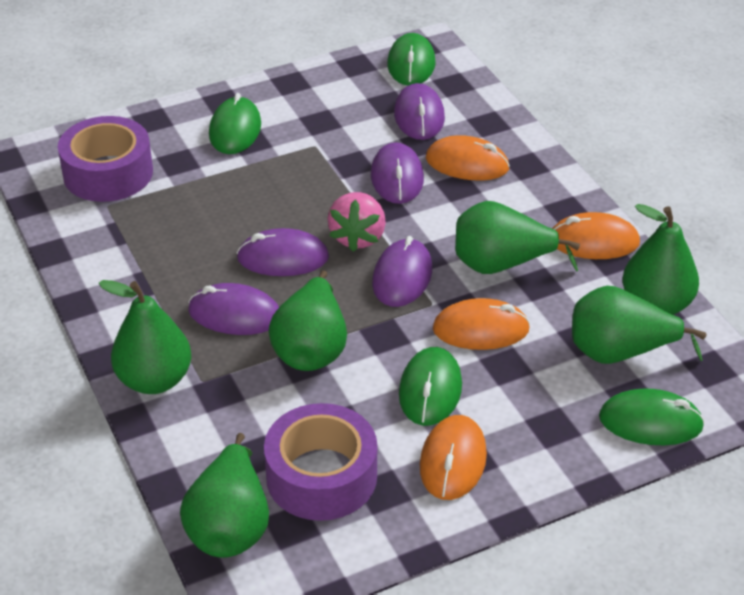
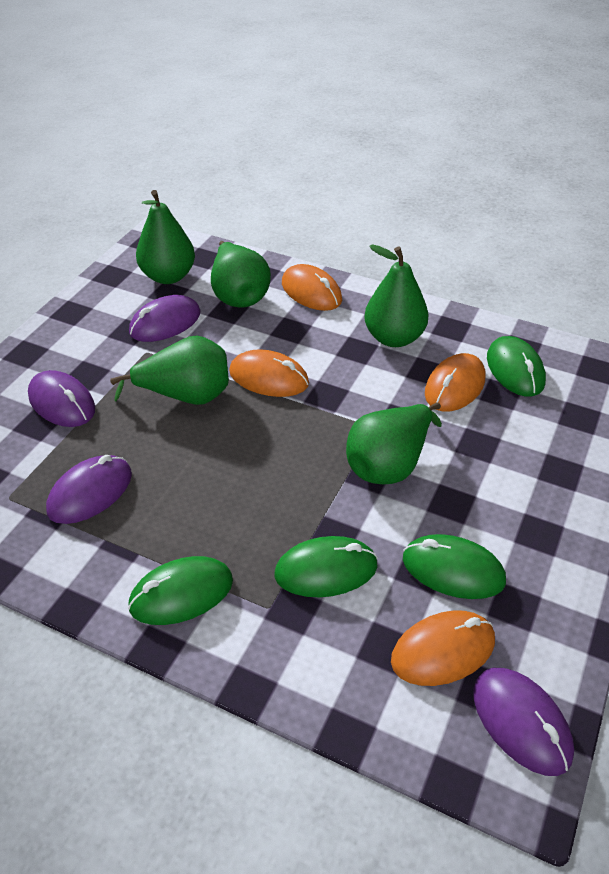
green pear: 6 -> 5
pink strawberry: 1 -> 0
purple mouse: 5 -> 4
purple tape: 2 -> 0

